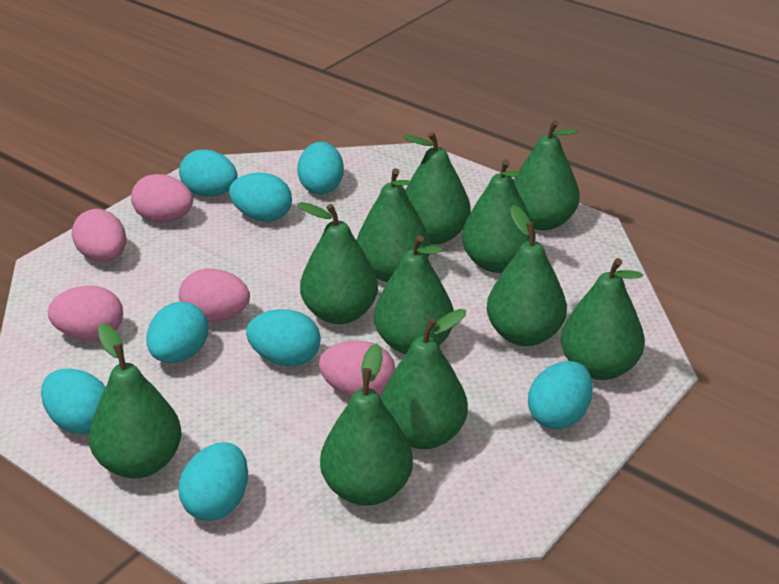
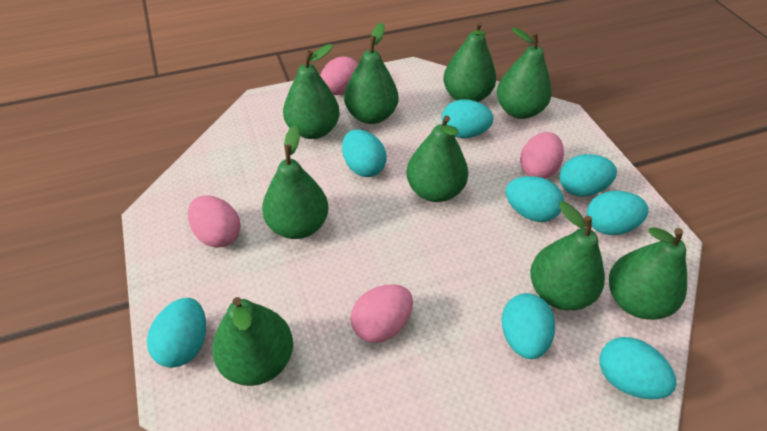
green pear: 11 -> 9
pink egg: 5 -> 4

